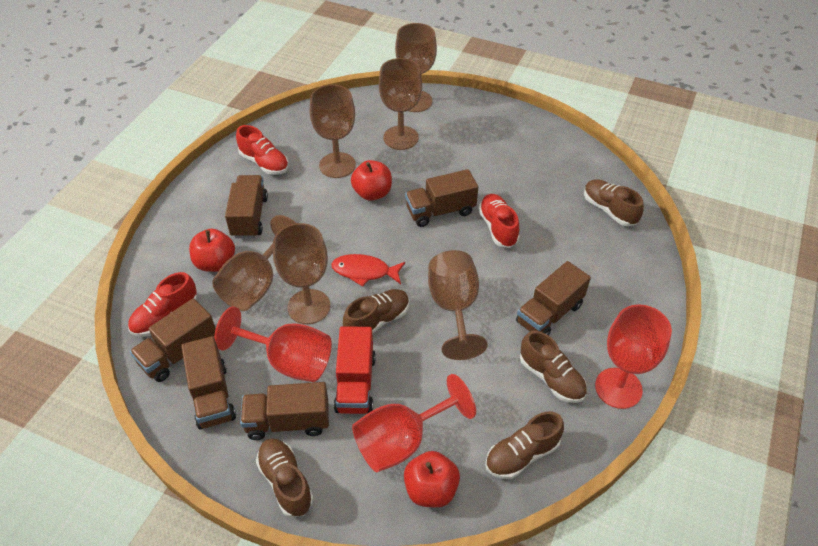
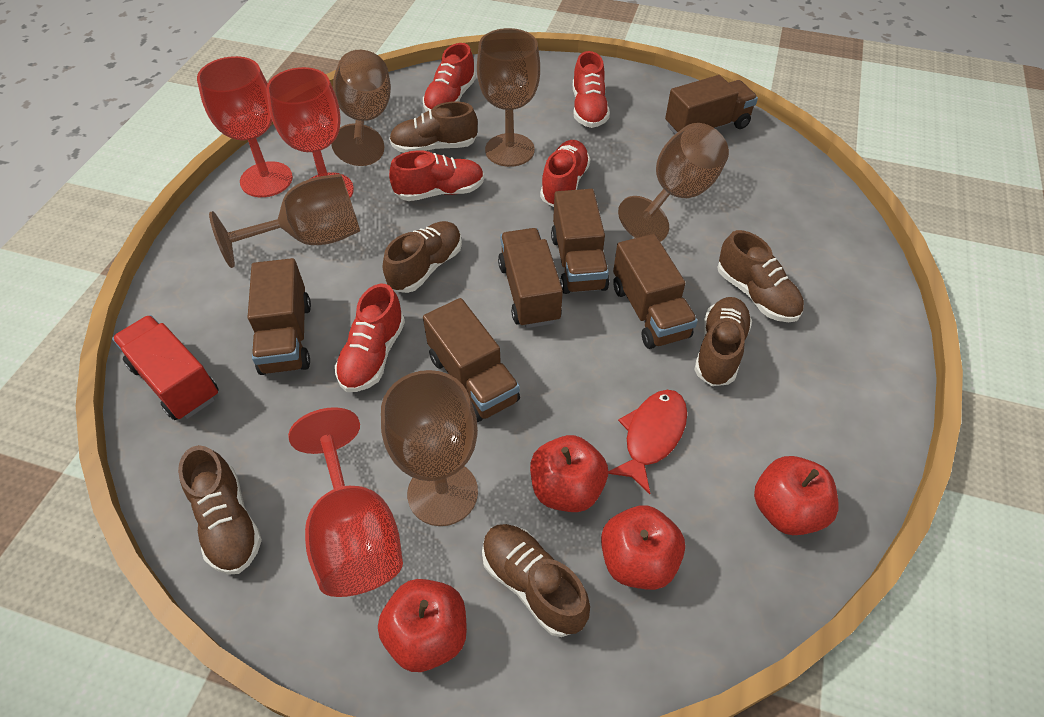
brown goblet: 6 -> 5
brown shoe: 5 -> 6
red apple: 3 -> 4
red shoe: 3 -> 5

